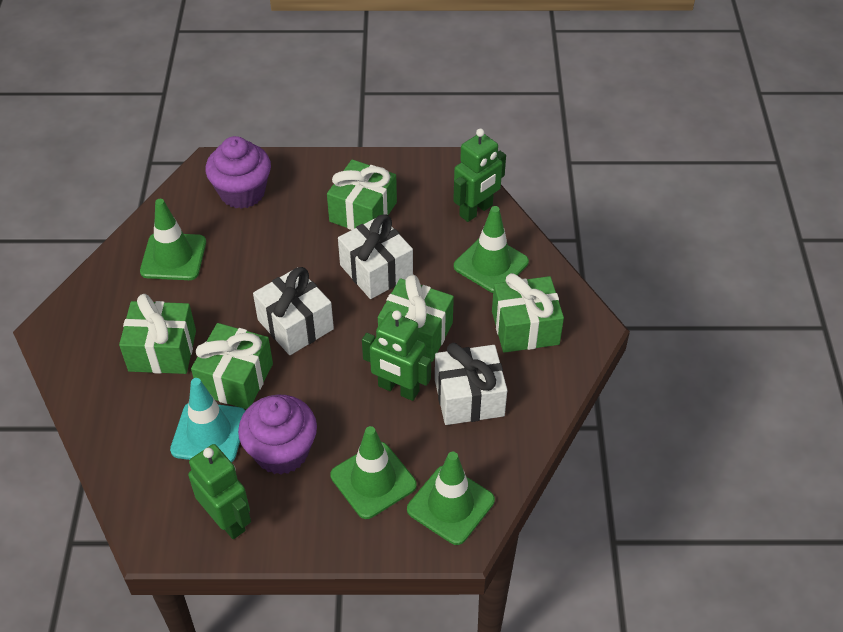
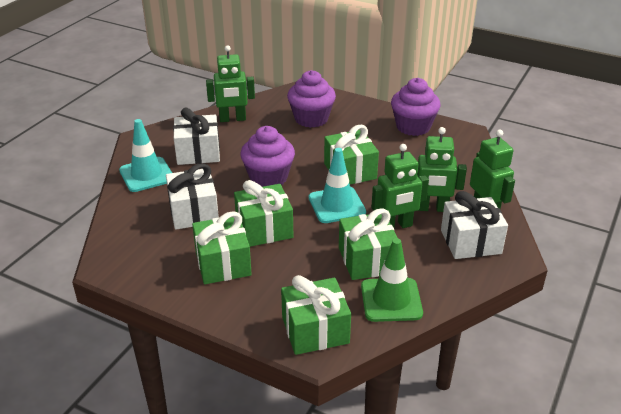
green robot: 3 -> 4
green traffic cone: 4 -> 1
purple cupcake: 2 -> 3
turquoise traffic cone: 1 -> 2

